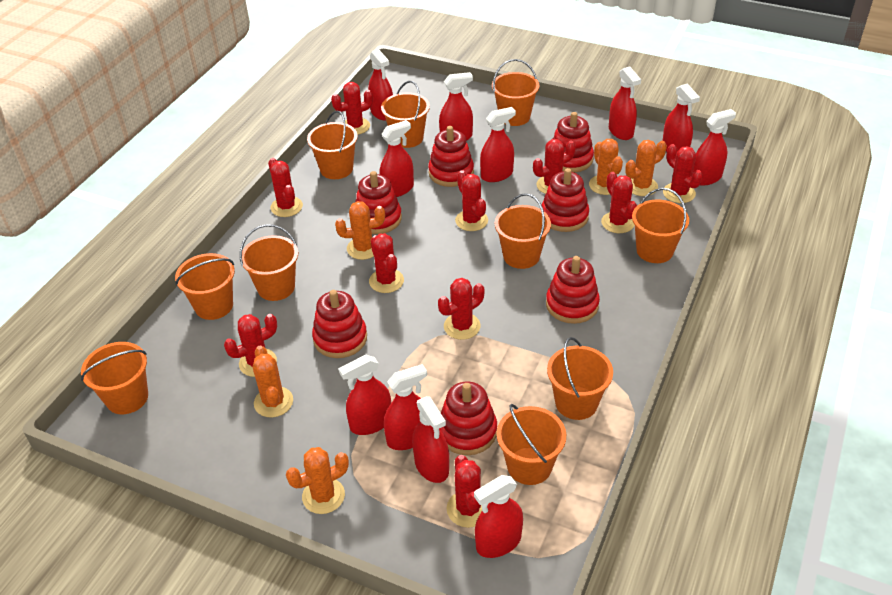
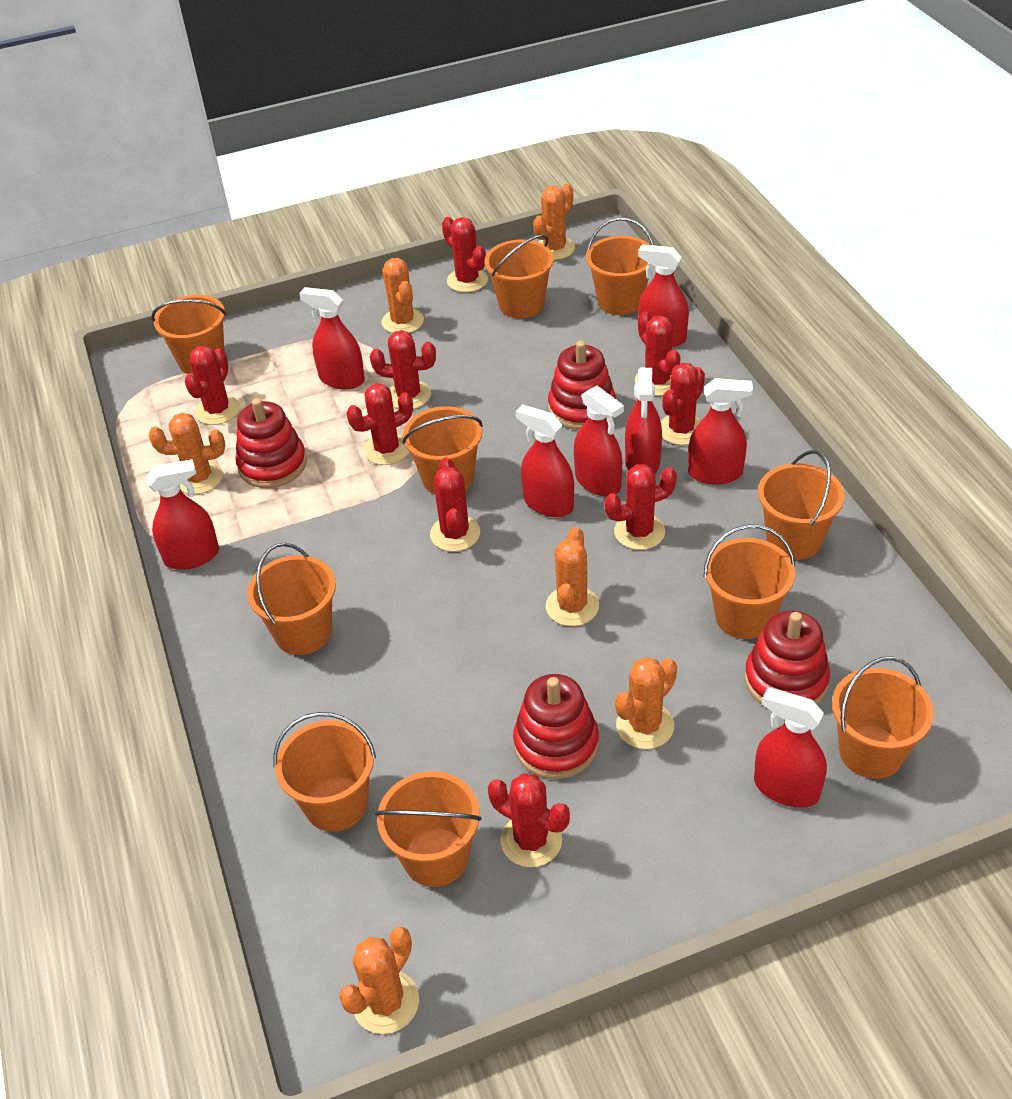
orange cactus: 5 -> 6
red cactus: 10 -> 9
red spray bottle: 11 -> 8
red stacking toy: 7 -> 4

